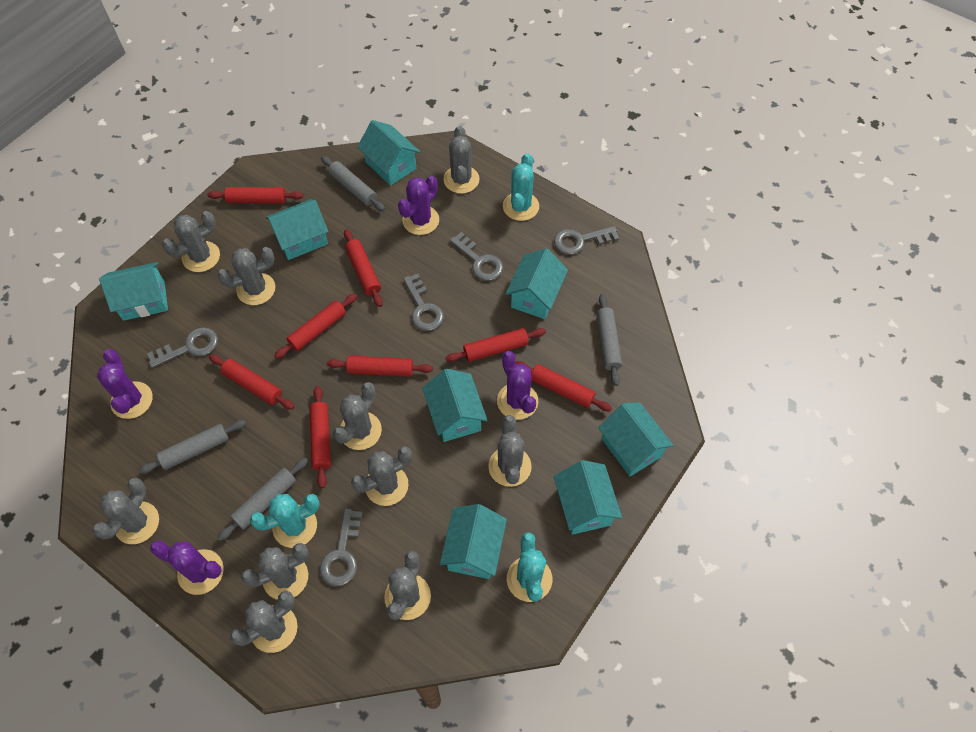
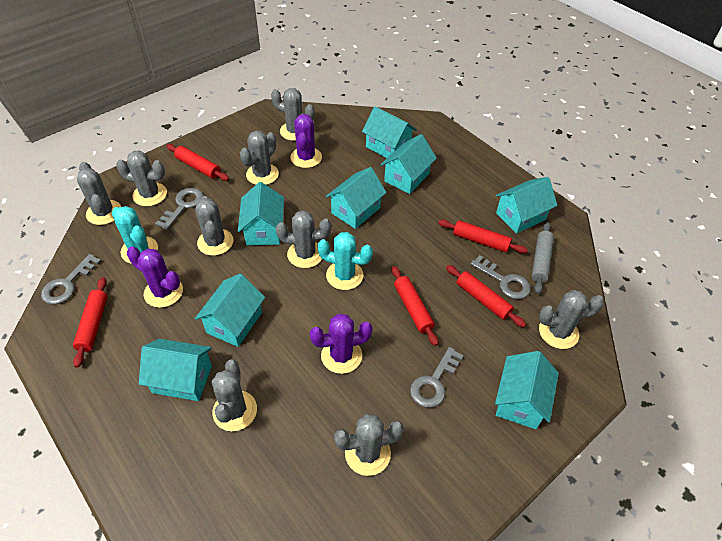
grey cactus: 10 -> 9
grey key: 5 -> 4
grey rolling pin: 4 -> 1
purple cactus: 4 -> 3
red rolling pin: 8 -> 5
turquoise cactus: 3 -> 2

